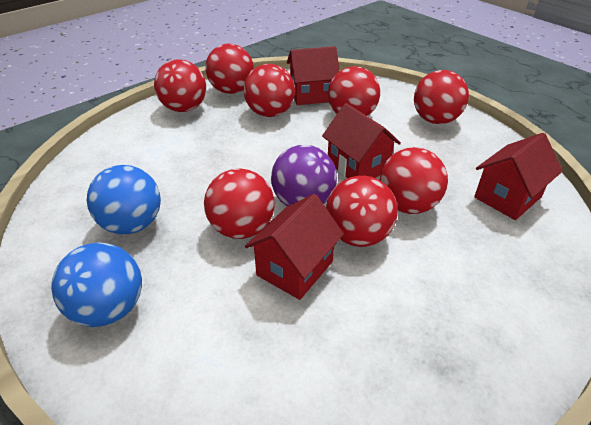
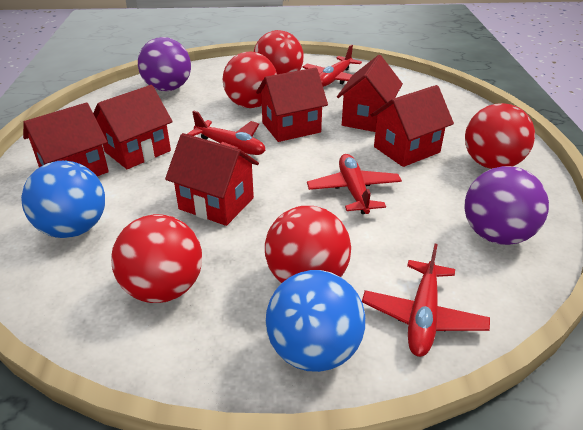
purple ball: 1 -> 2
red ball: 8 -> 5
red house: 4 -> 6
red plane: 0 -> 4

